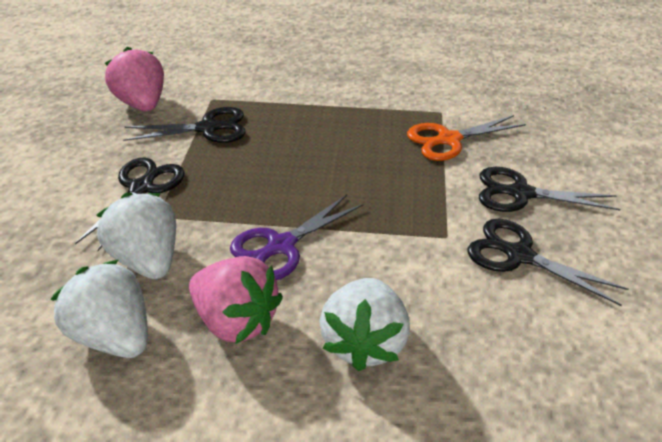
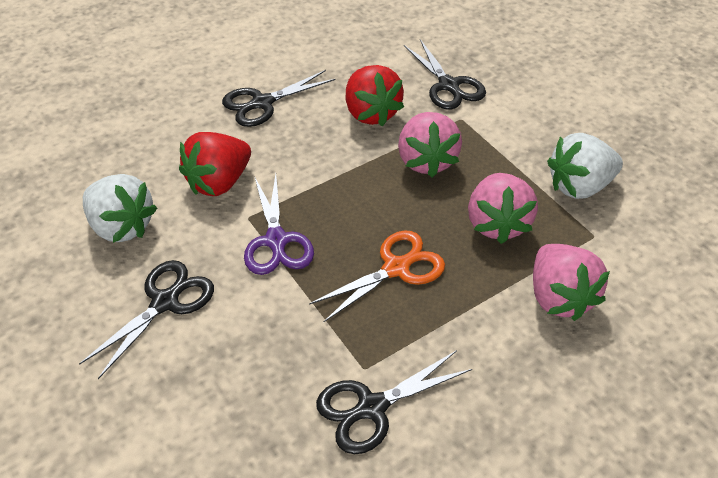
pink strawberry: 2 -> 3
red strawberry: 0 -> 2
white strawberry: 3 -> 2

